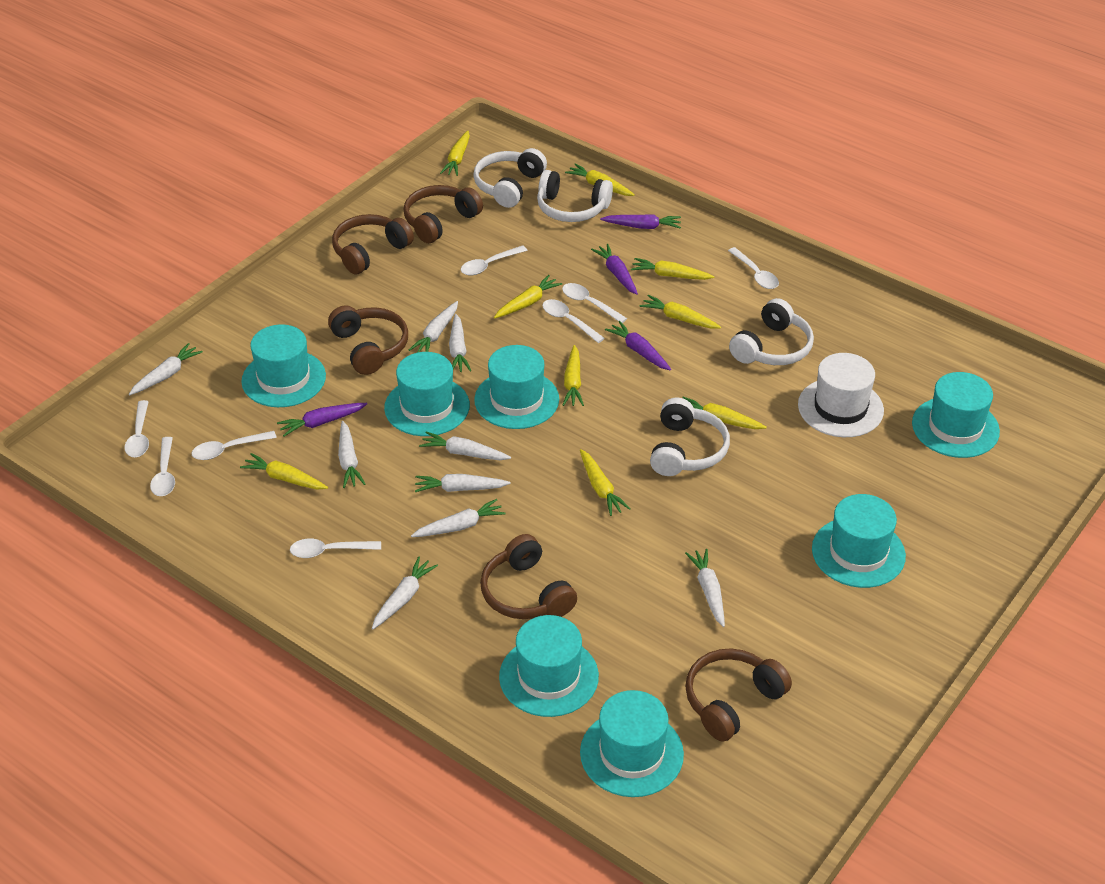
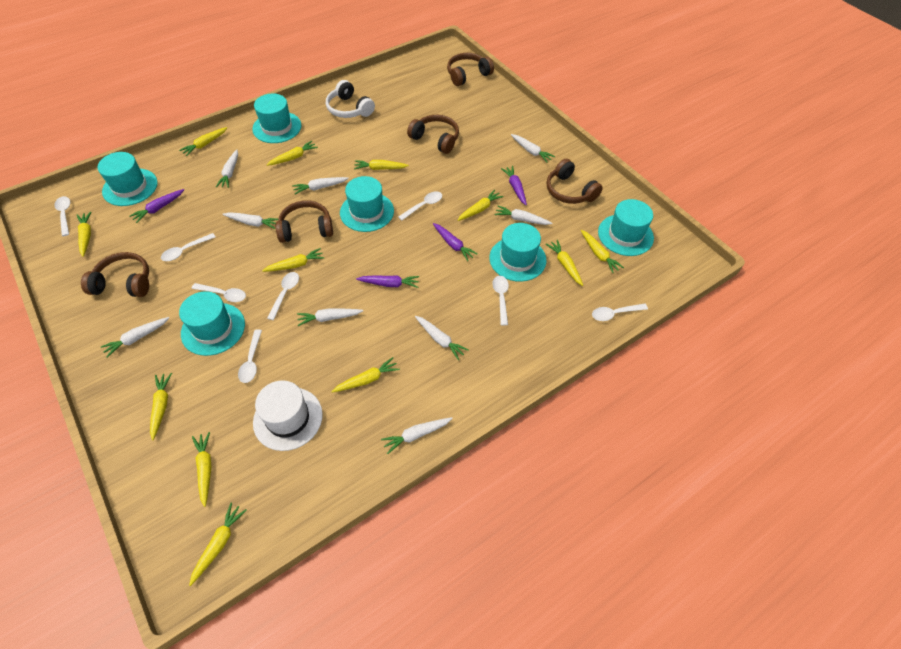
turquoise hat: 7 -> 6
white headphones: 4 -> 1
yellow carrot: 9 -> 12

